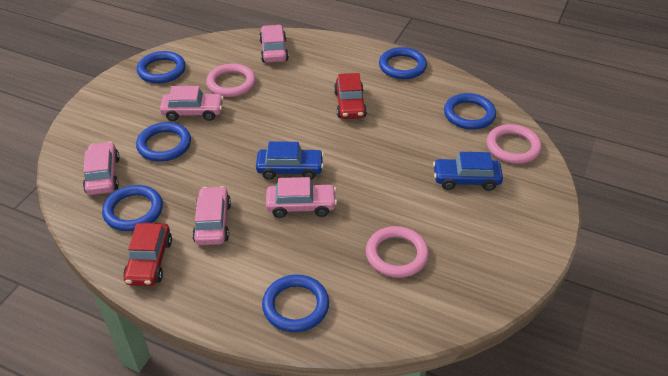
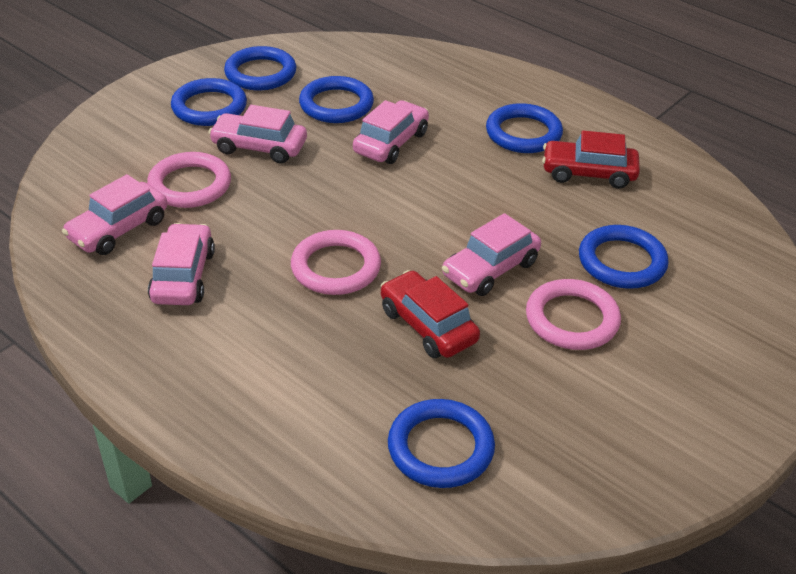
blue car: 2 -> 0

